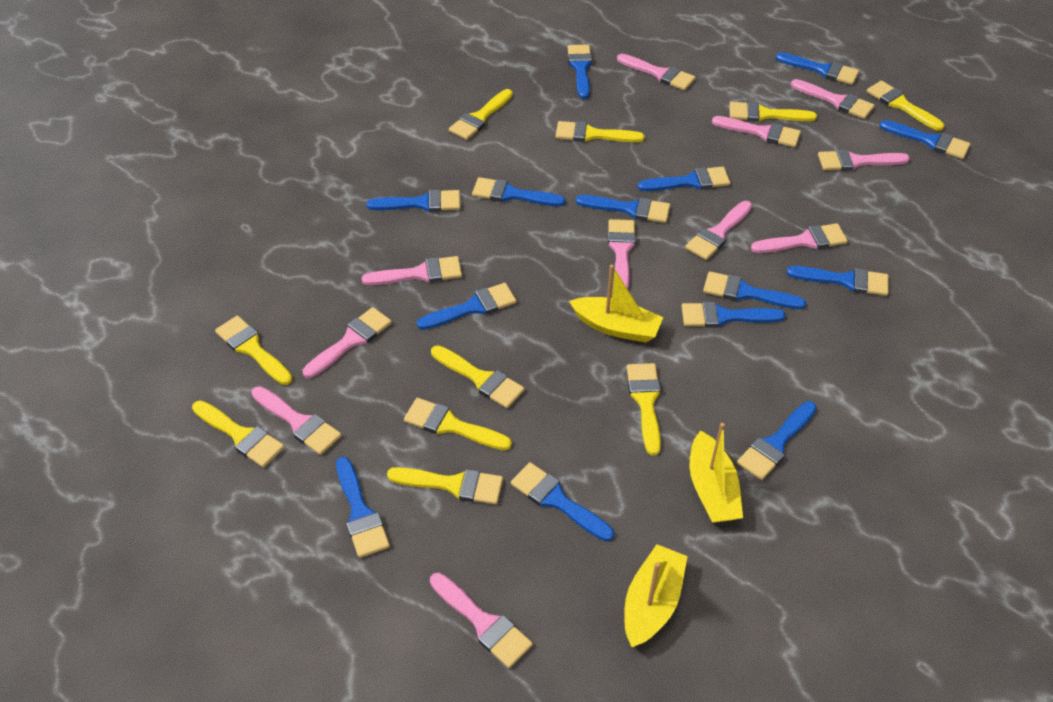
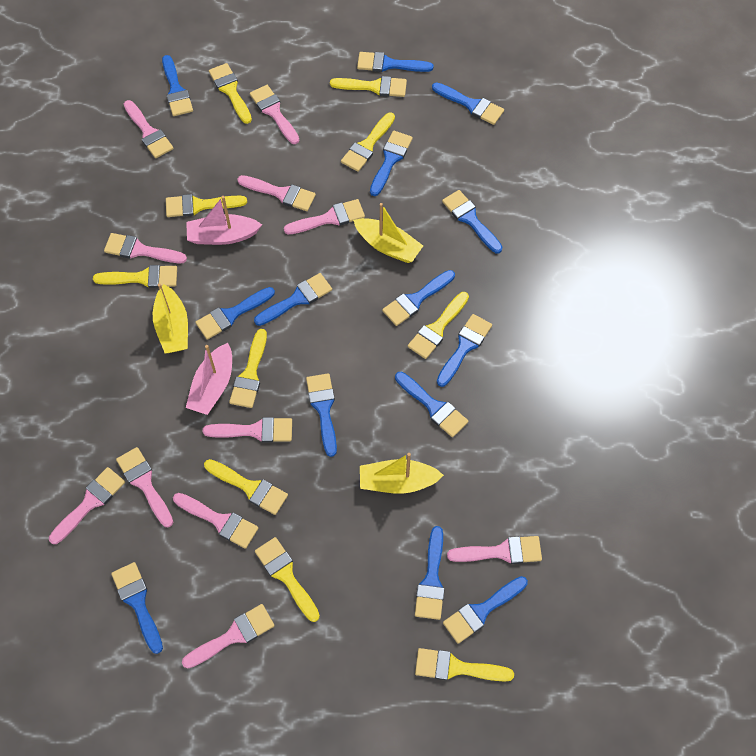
pink boat: 0 -> 2

